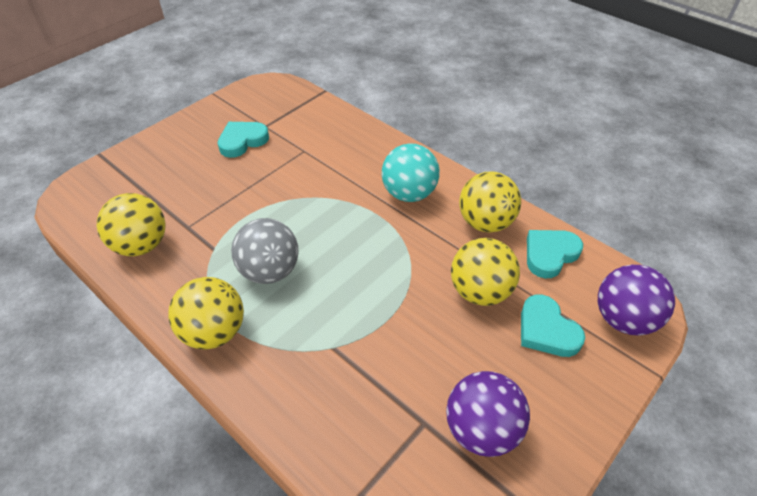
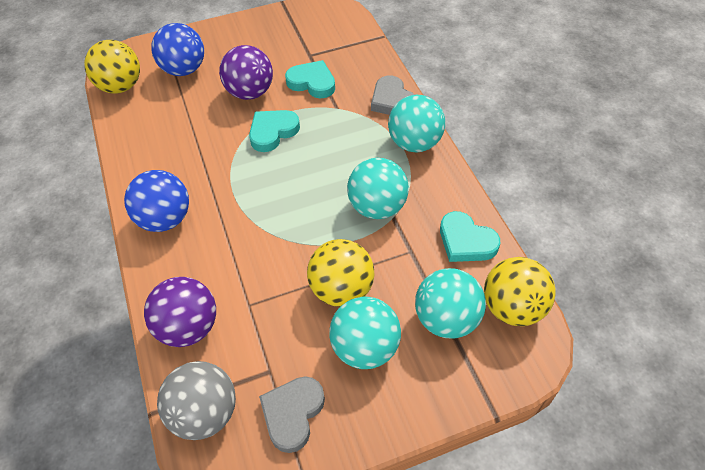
blue ball: 0 -> 2
grey heart: 0 -> 2
turquoise ball: 1 -> 4
yellow ball: 4 -> 3

